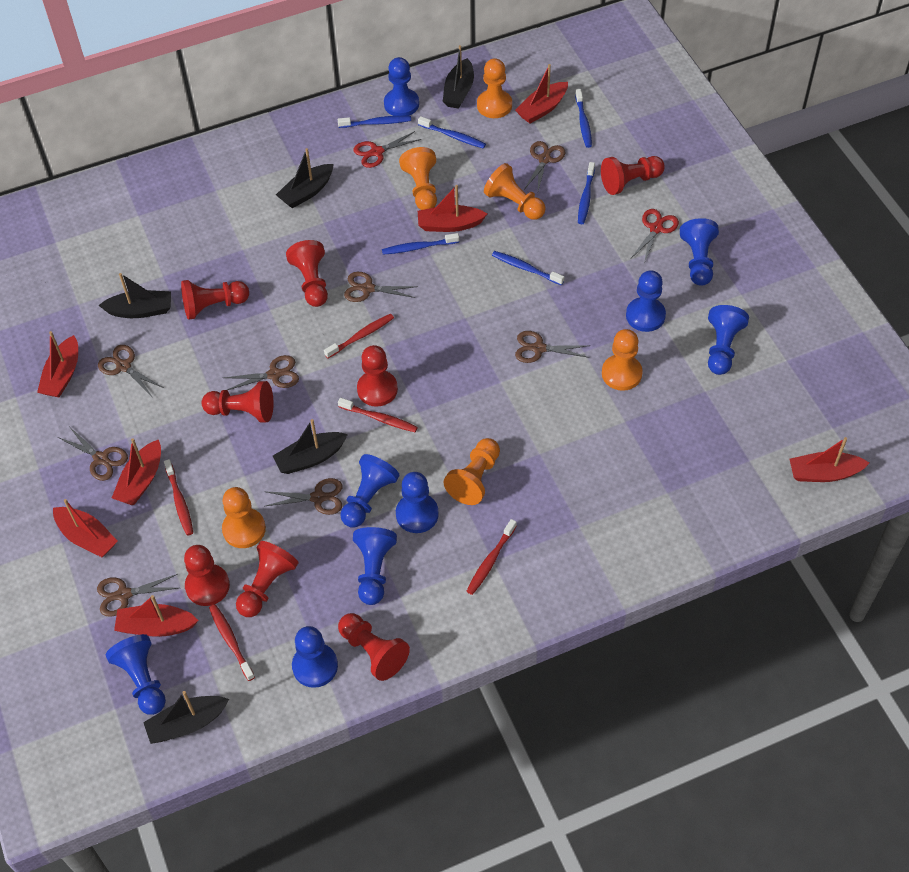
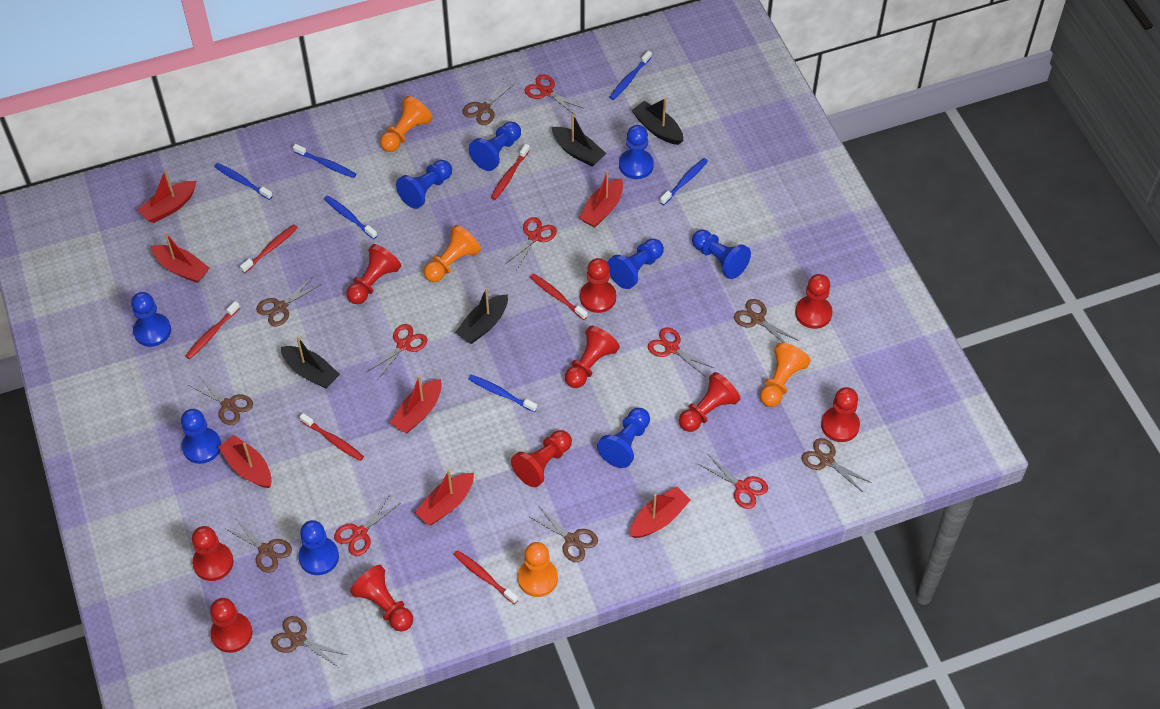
black boat: 5 -> 4
orange pawn: 6 -> 4
red pawn: 8 -> 10
red scissors: 2 -> 6
red toothbrush: 5 -> 6

